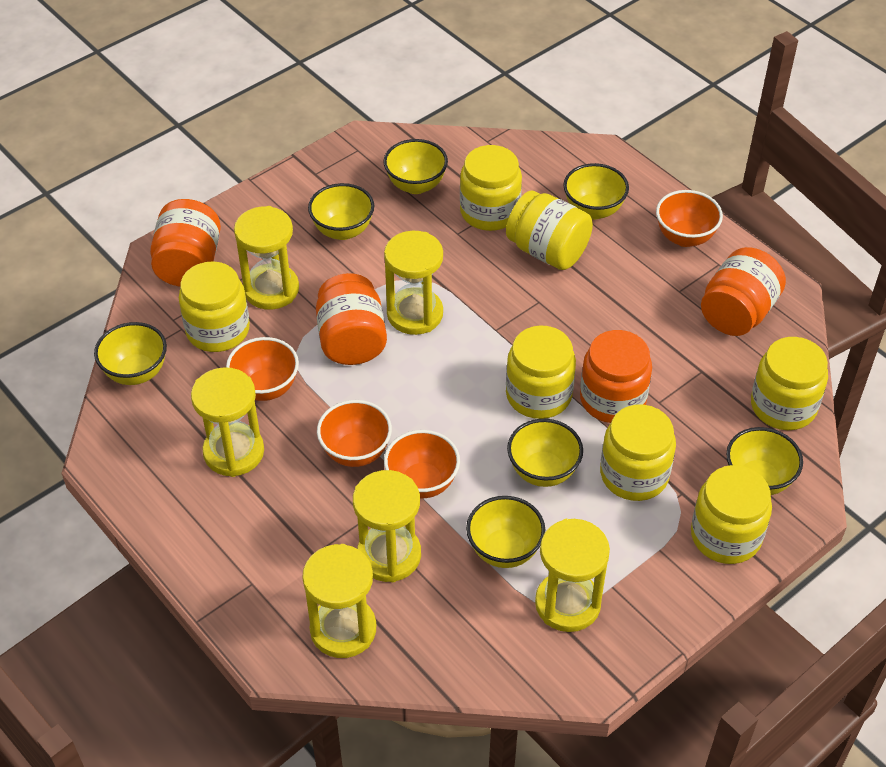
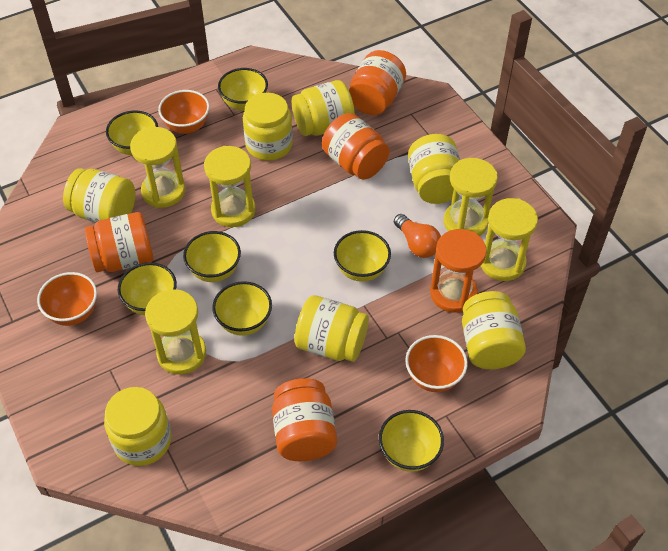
orange bowl: 4 -> 3
orange hourglass: 0 -> 1
orange light bulb: 0 -> 1
yellow hourglass: 6 -> 5

